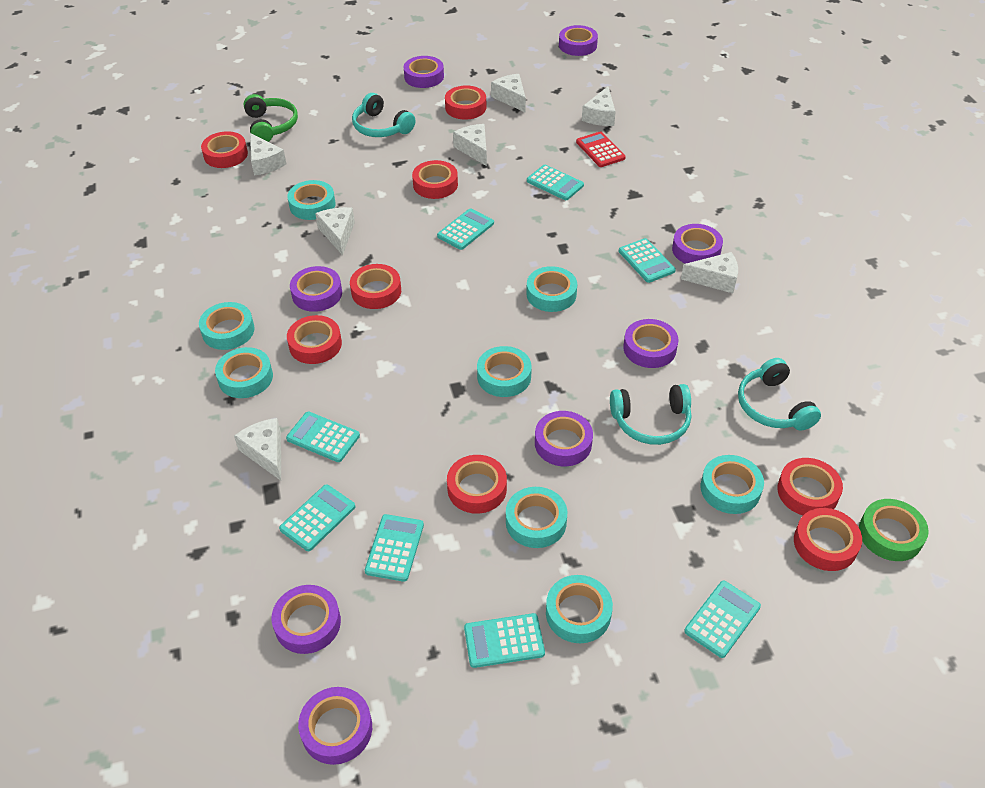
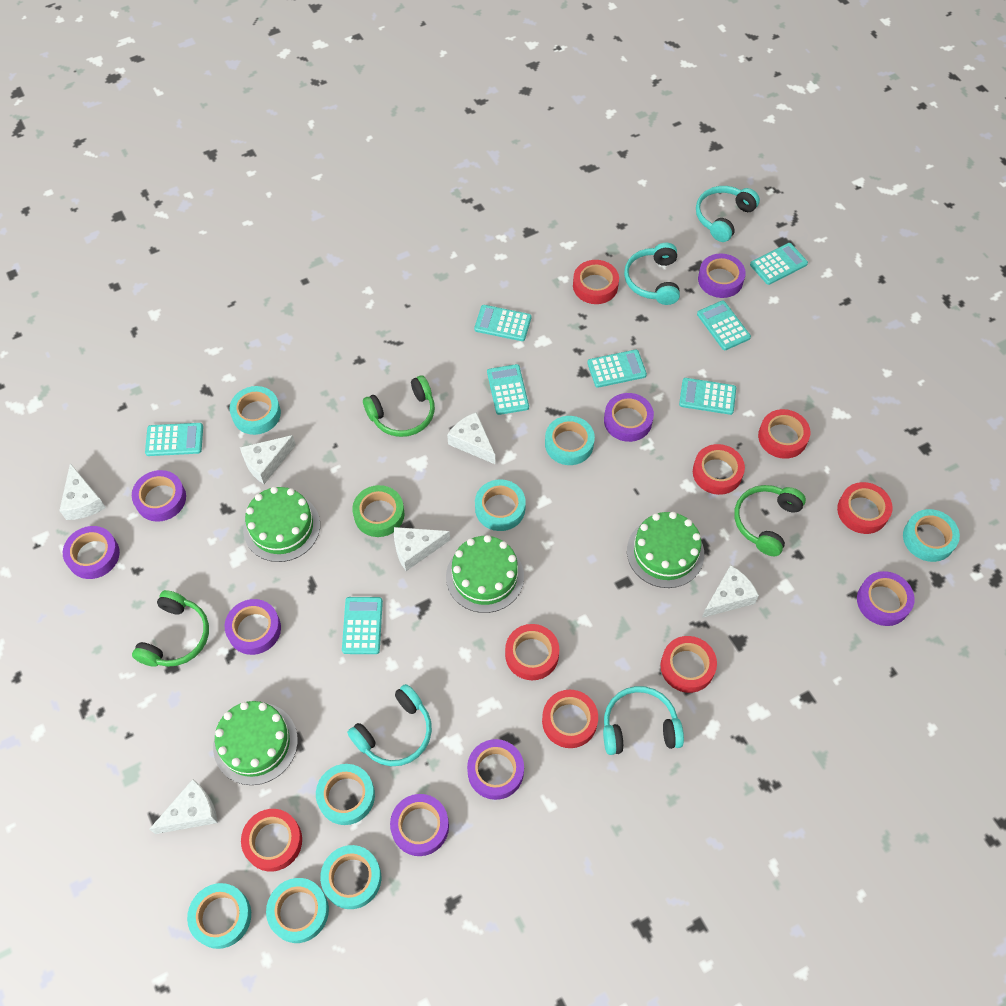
green cake: 0 -> 4
green headphones: 1 -> 3
red calculator: 1 -> 0
turquoise headphones: 3 -> 4
white cheese: 7 -> 6

